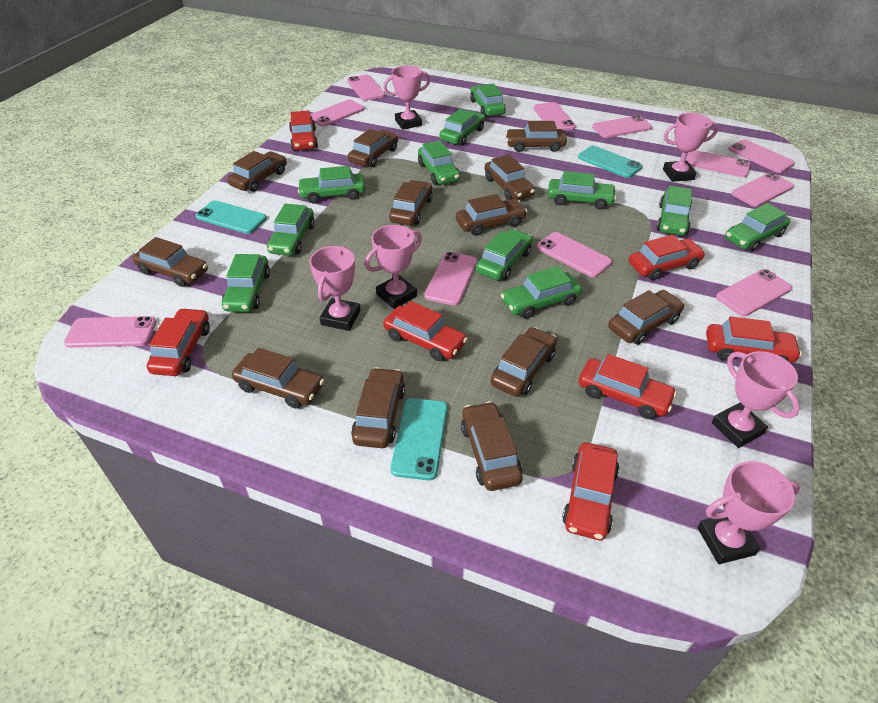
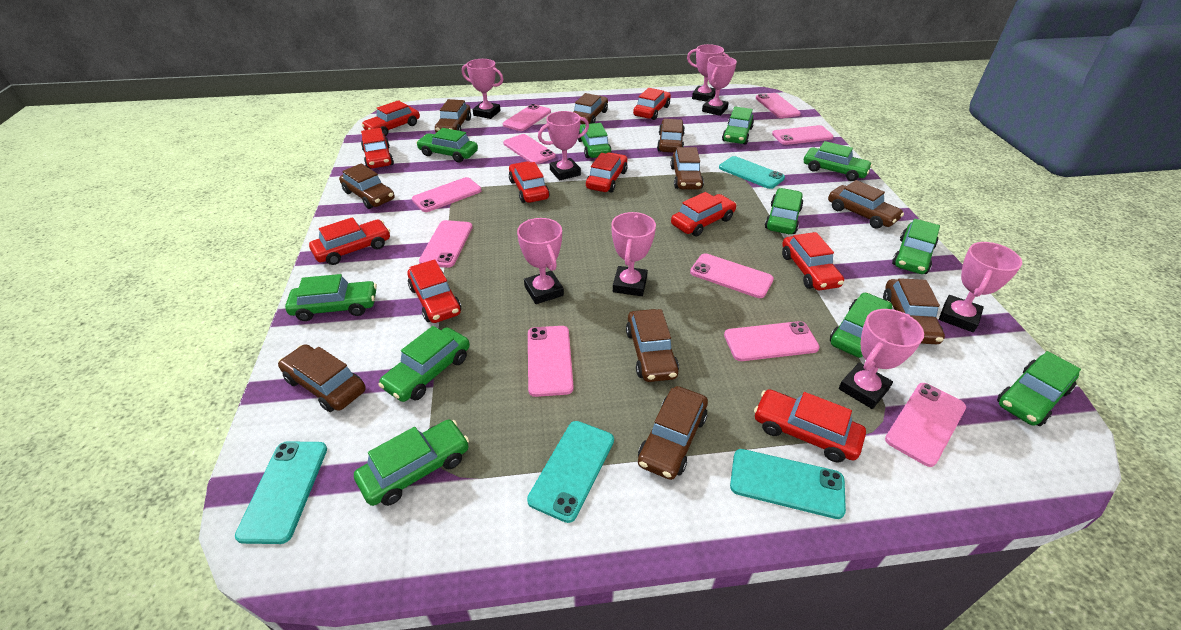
brown car: 12 -> 10
pink phone: 11 -> 10
pink trophy: 6 -> 8
red car: 7 -> 10
turquoise phone: 3 -> 4

